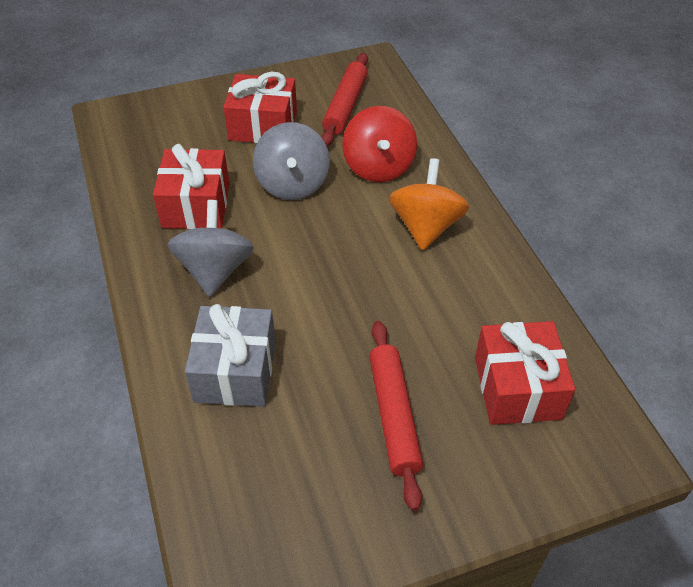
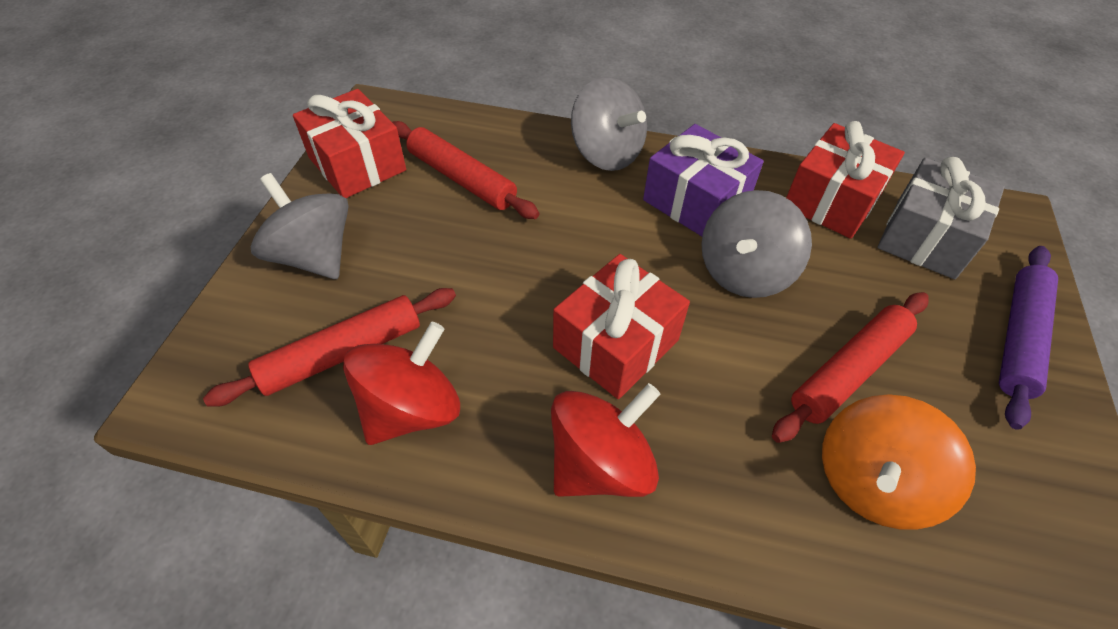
grey spinning top: 2 -> 3
purple gift: 0 -> 1
purple rolling pin: 0 -> 1
red rolling pin: 2 -> 3
red spinning top: 1 -> 2

